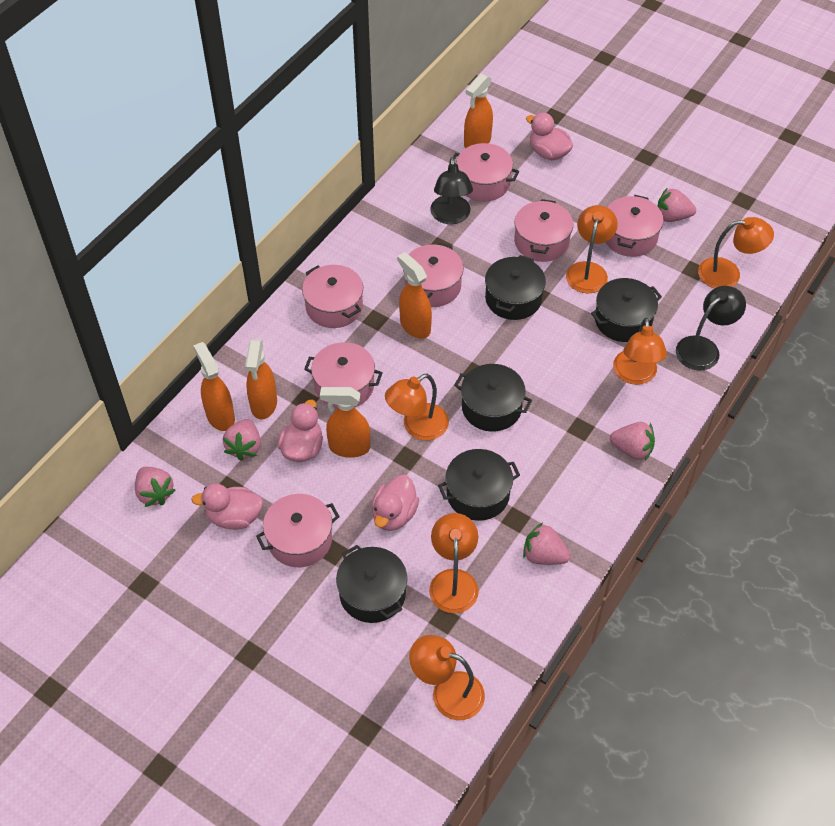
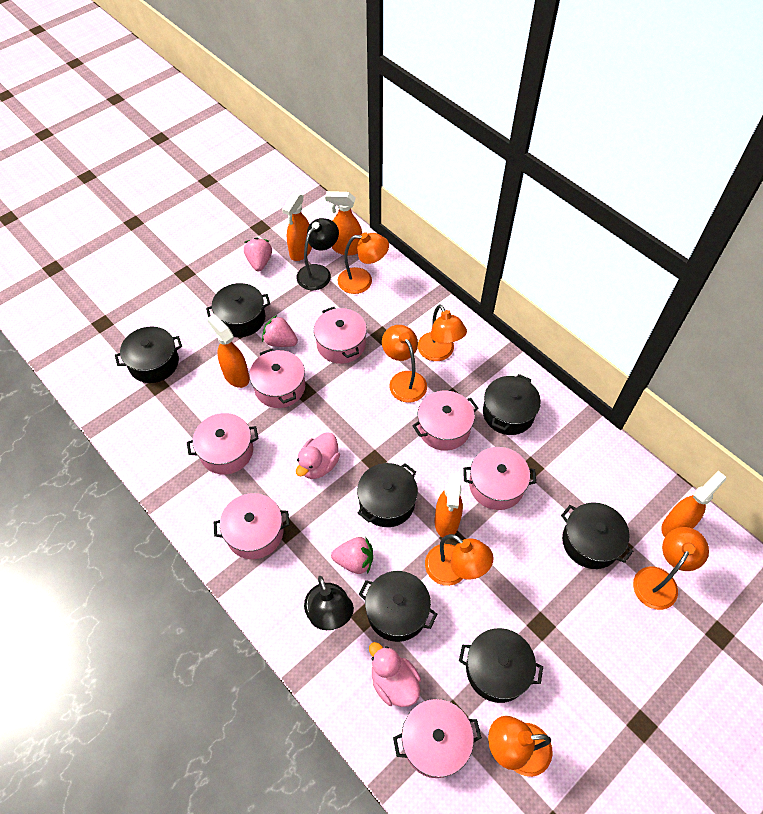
black pot: 5 -> 7
pink duck: 4 -> 2
pink strawberry: 5 -> 3

